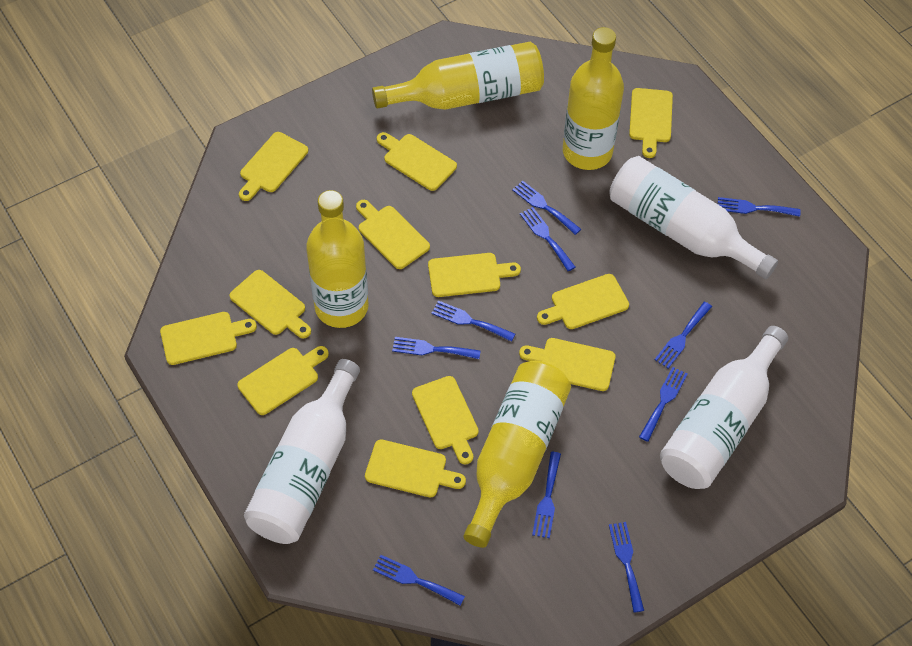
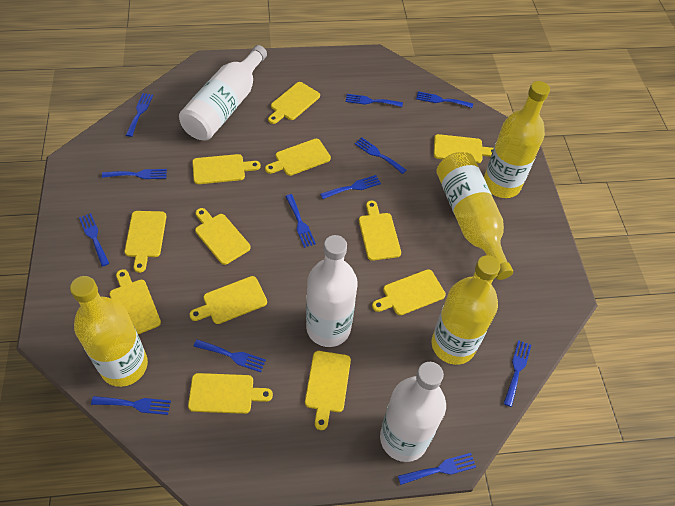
blue fork: 10 -> 12

